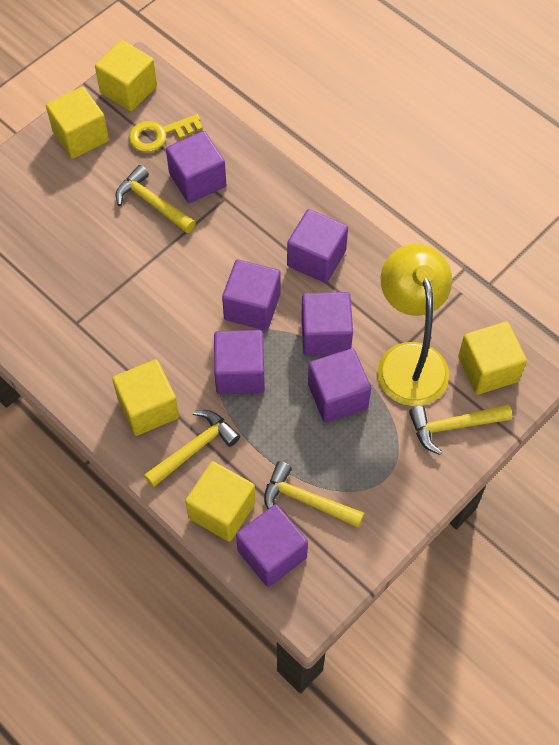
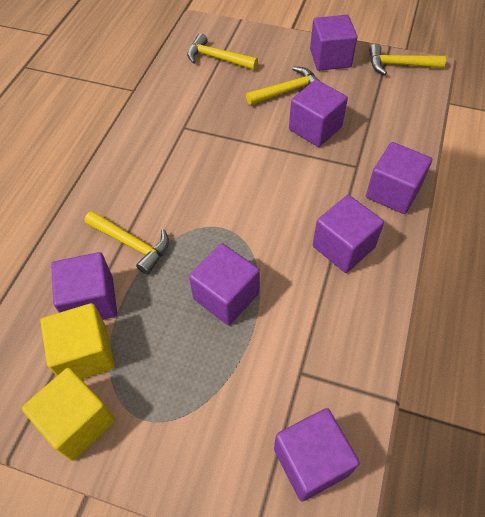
yellow cube: 5 -> 2
yellow key: 1 -> 0
yellow lamp: 1 -> 0

